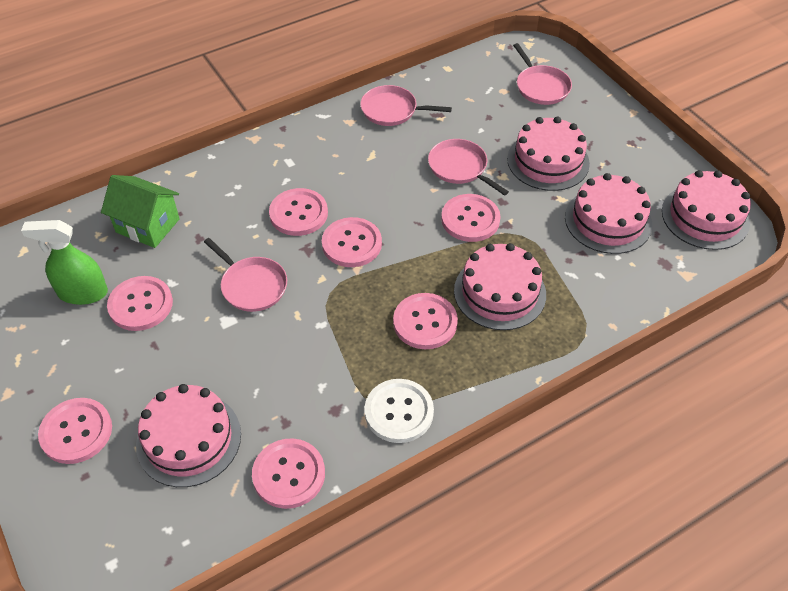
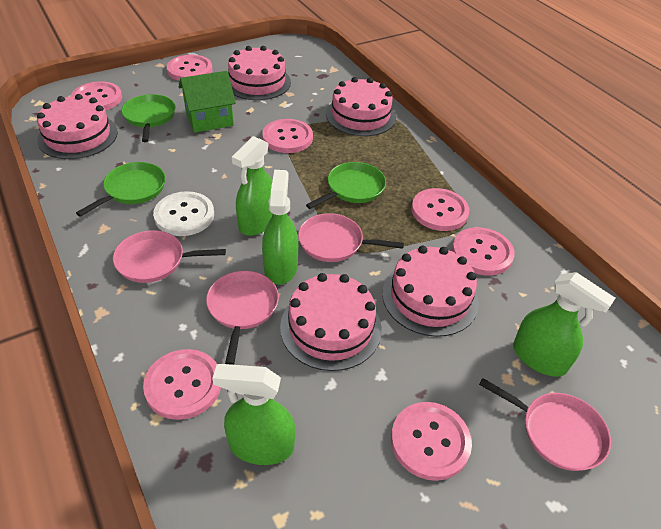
green pan: 0 -> 3
green spray bottle: 1 -> 4

